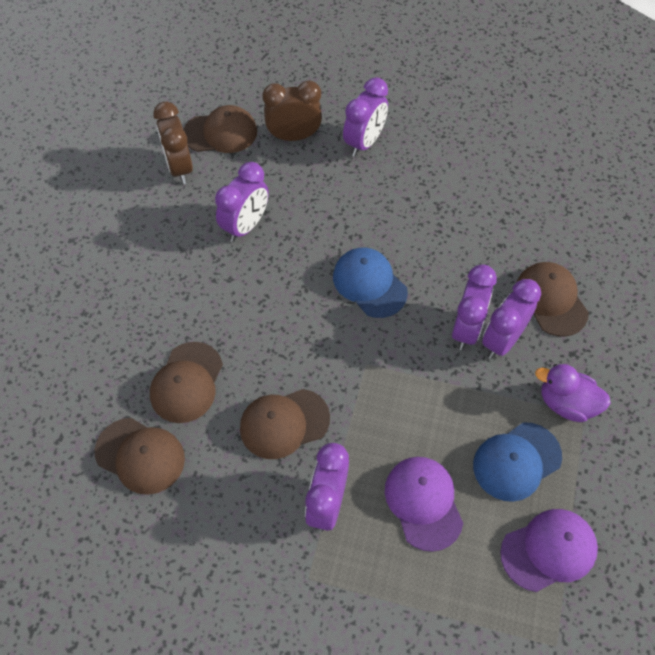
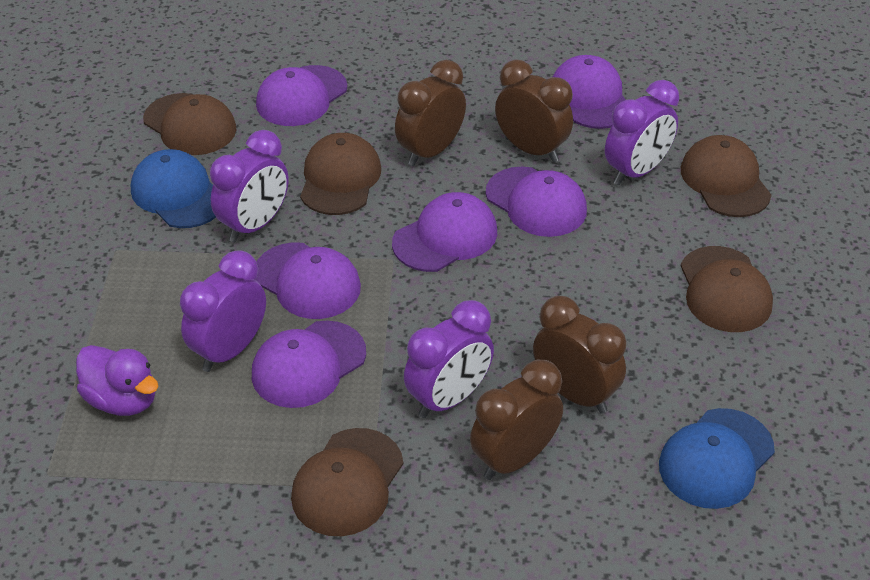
brown clock: 2 -> 4
purple cap: 2 -> 6
purple clock: 5 -> 4

